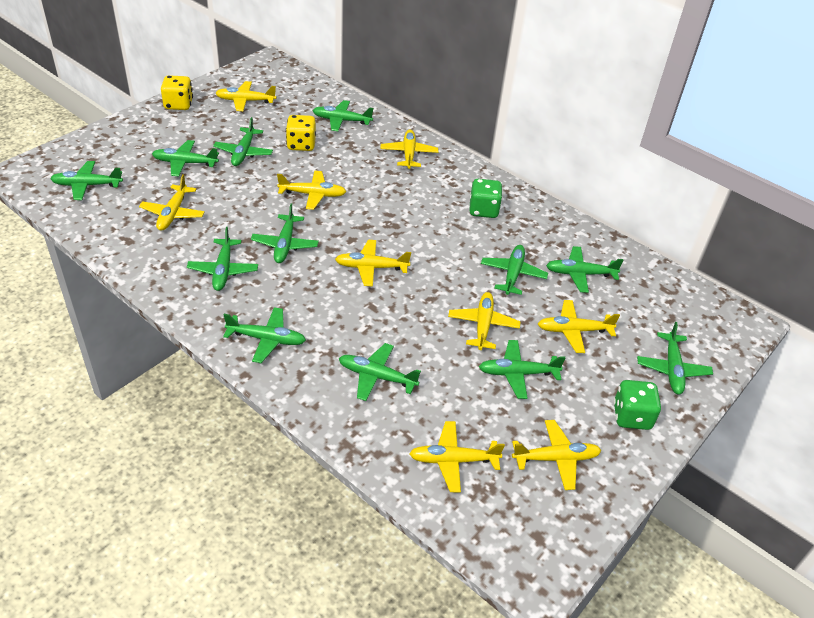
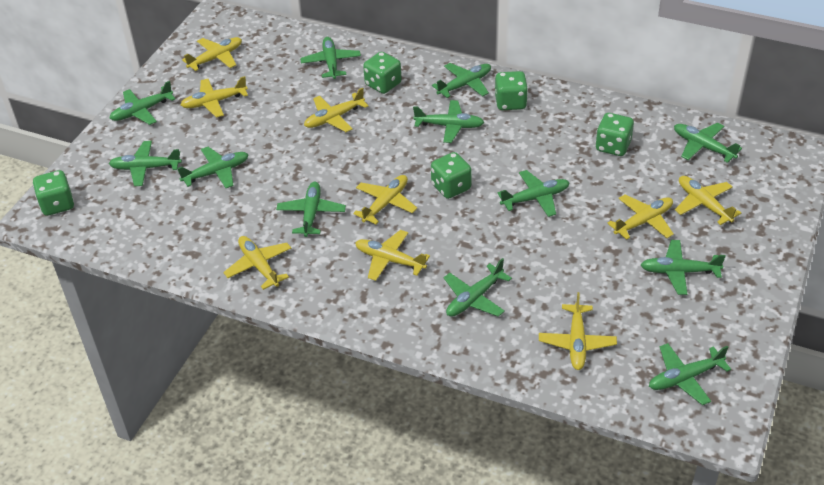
green dice: 2 -> 5
yellow dice: 2 -> 0

